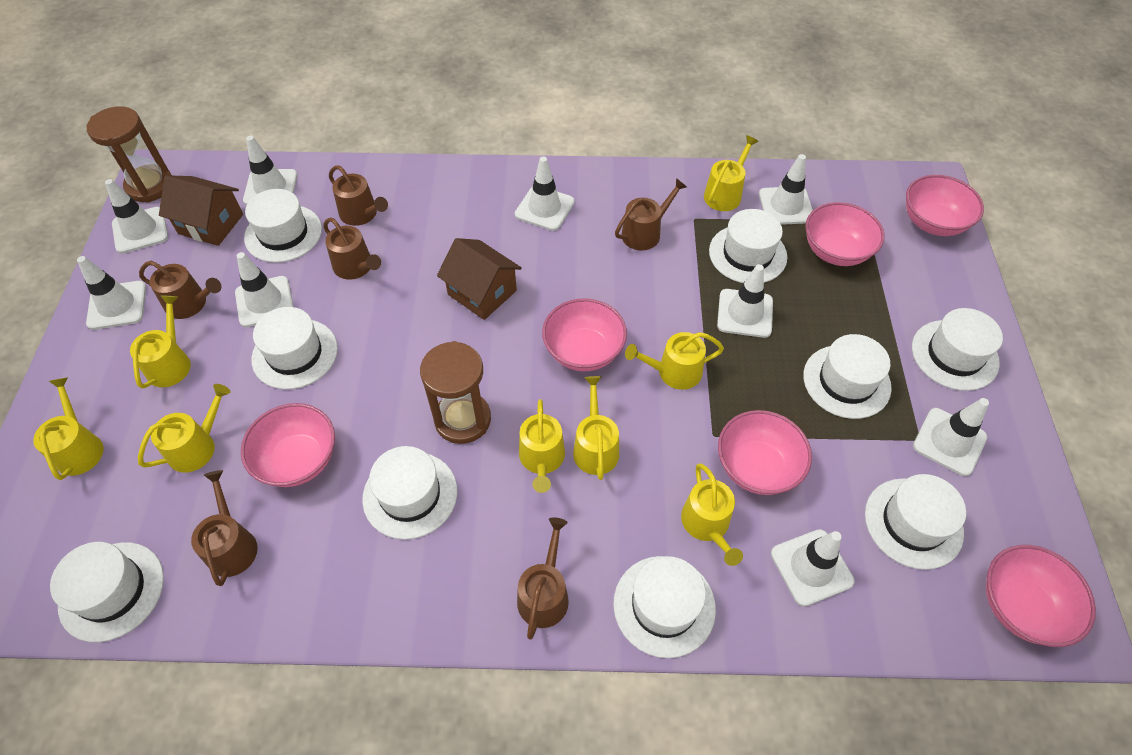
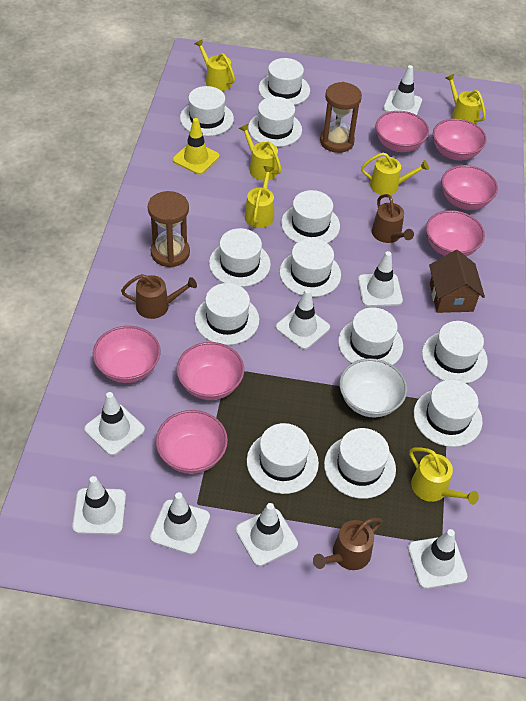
brown house: 2 -> 1
brown watering can: 6 -> 3
pink bowl: 6 -> 7
white bowl: 0 -> 1
white hat: 9 -> 12
white traffic cone: 9 -> 8
yellow traffic cone: 0 -> 1
yellow watering can: 8 -> 6

